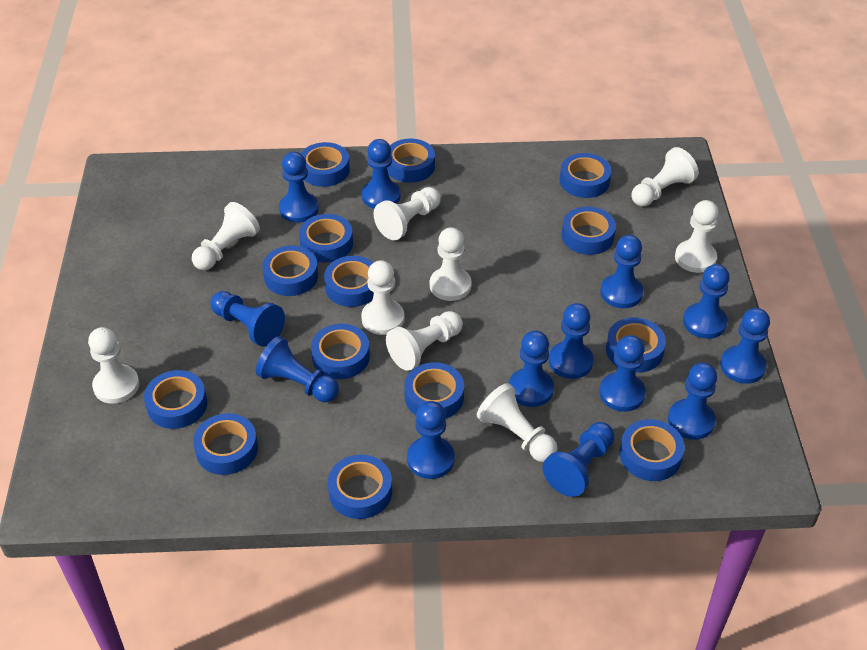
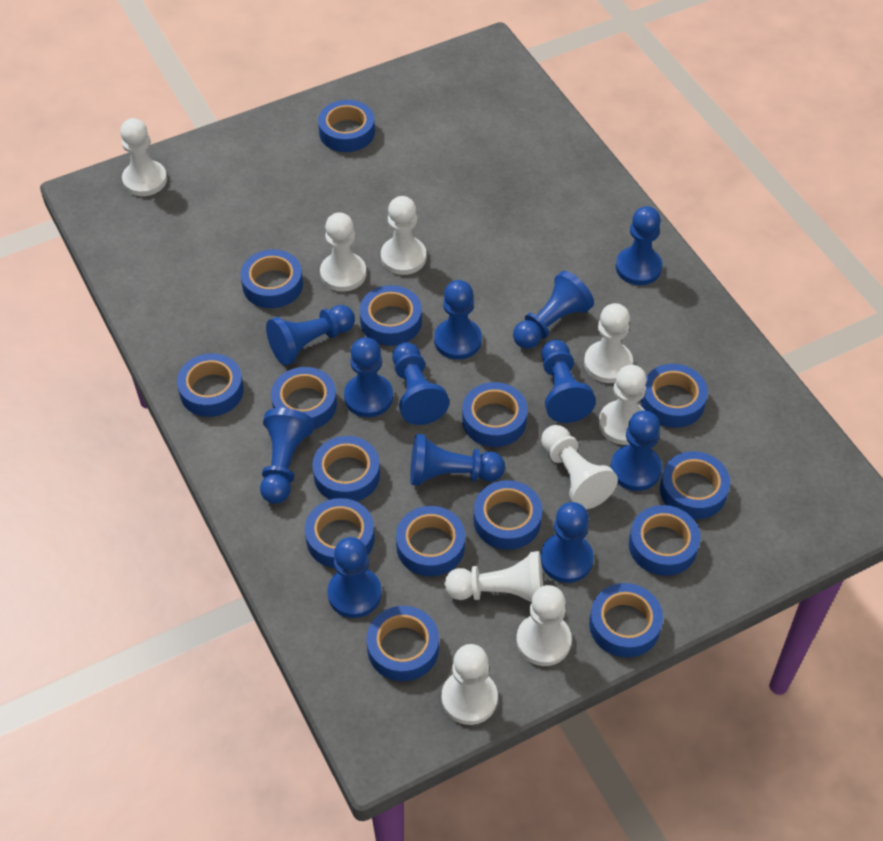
blue pawn: 13 -> 12
blue tape: 14 -> 15

